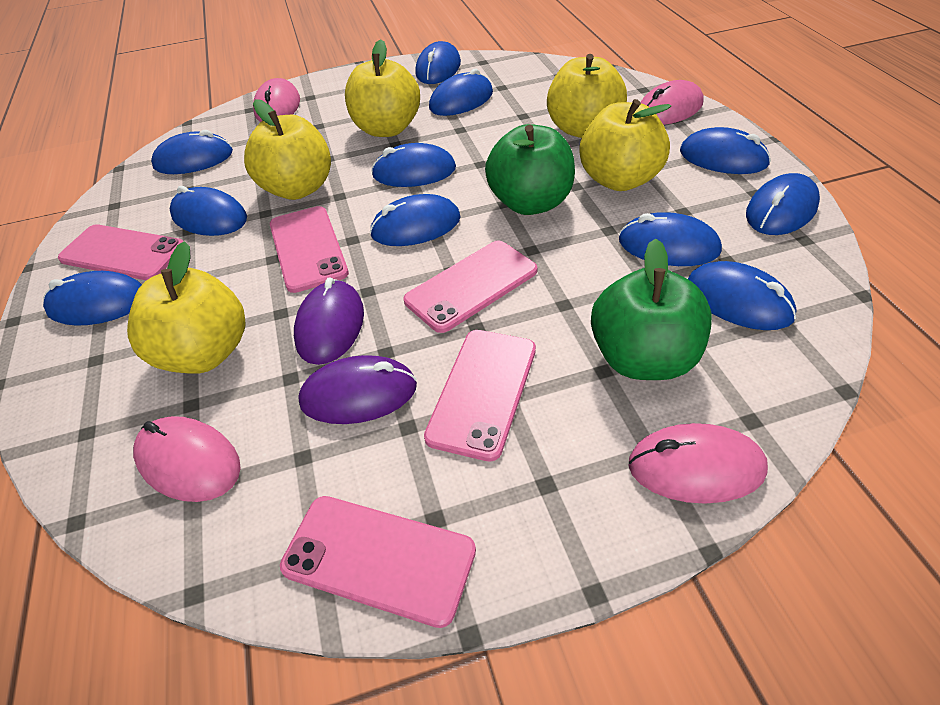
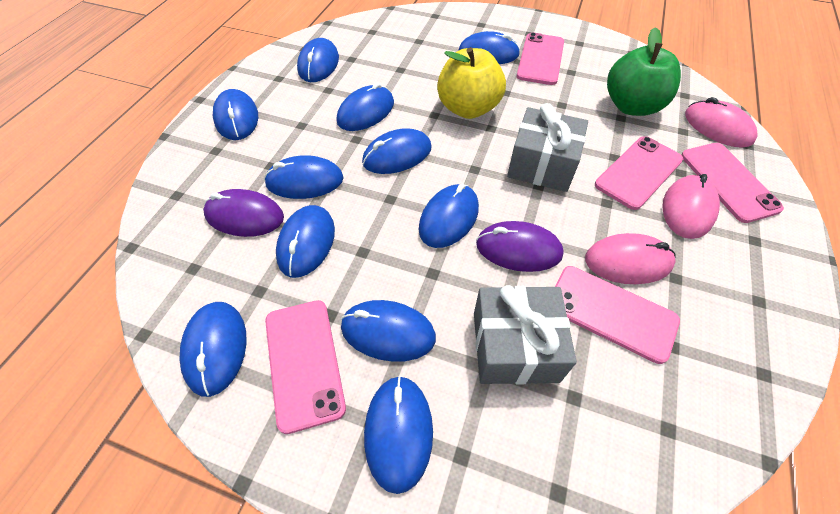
green apple: 2 -> 1
grey gift: 0 -> 2
pink mouse: 4 -> 3
yellow apple: 5 -> 1

